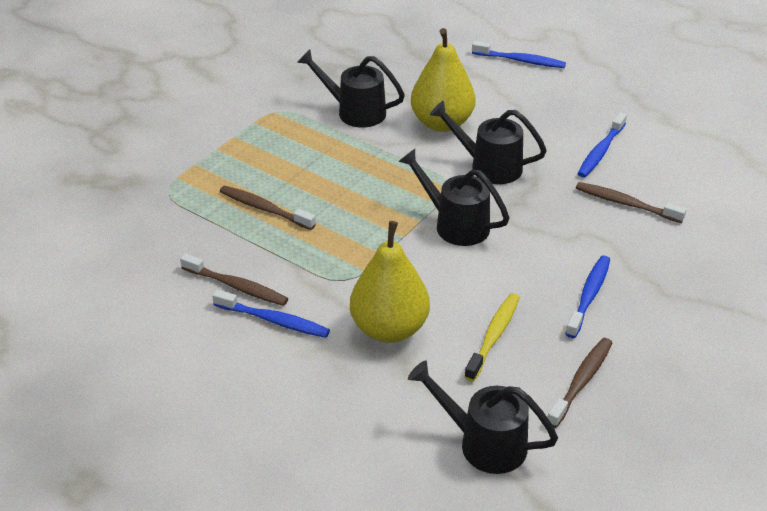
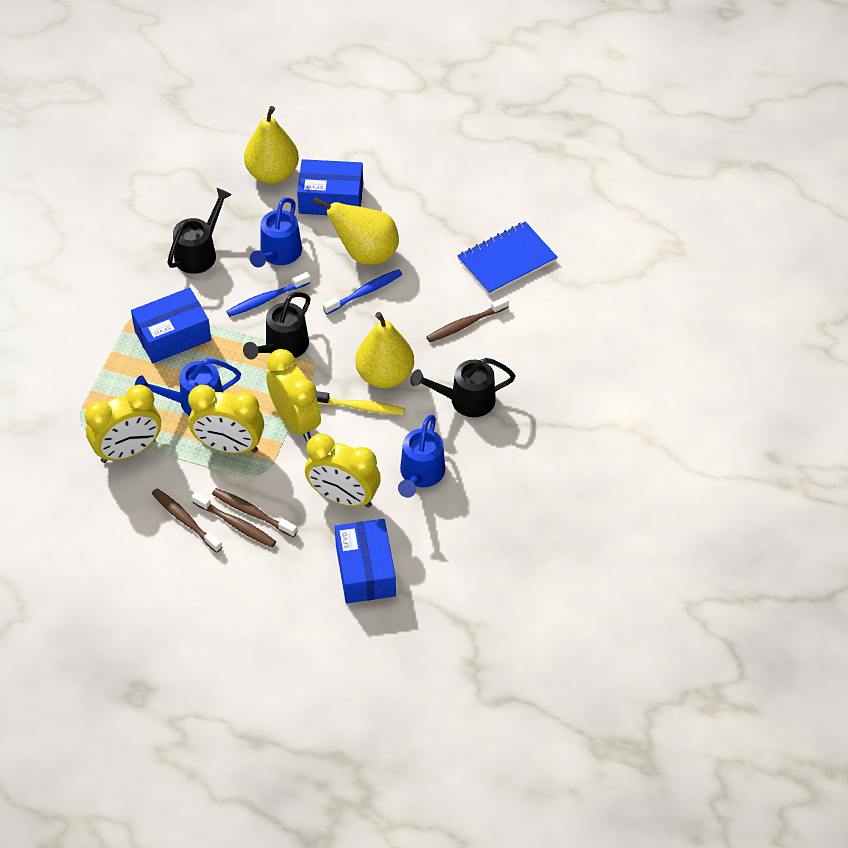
black watering can: 4 -> 3
blue box: 0 -> 3
blue notebook: 0 -> 1
blue toothbrush: 4 -> 2
blue watering can: 0 -> 3
yellow clock: 0 -> 4
yellow pear: 2 -> 3

